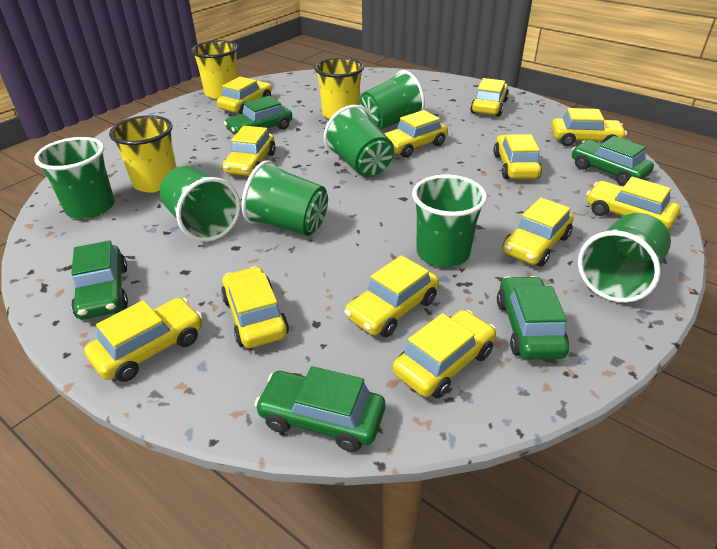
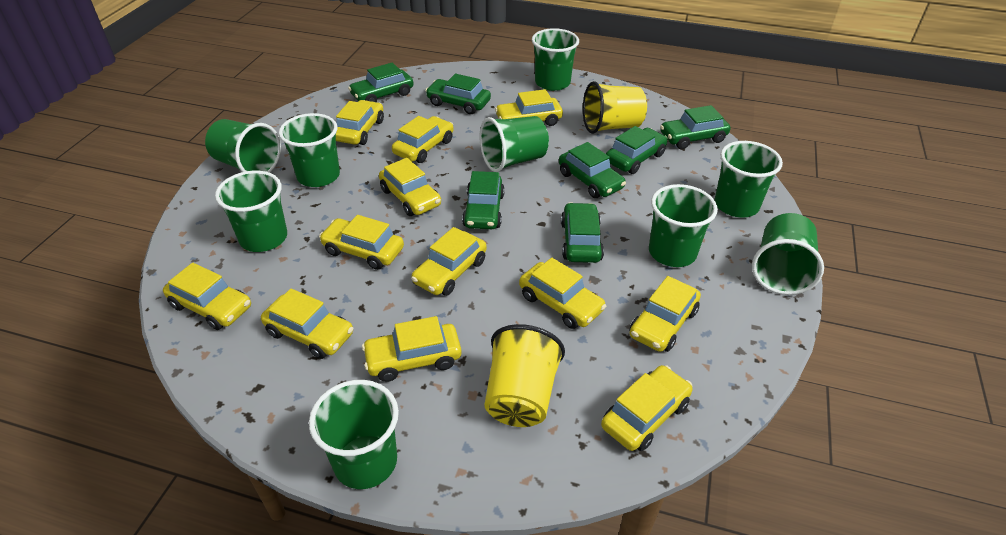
green car: 5 -> 7
green cup: 7 -> 9
yellow cup: 3 -> 2

